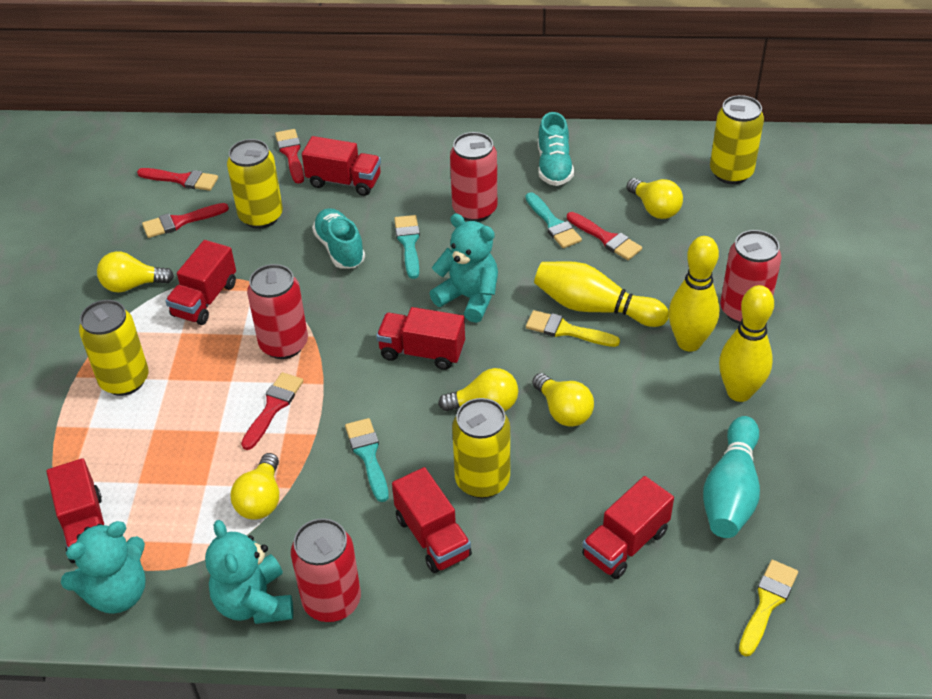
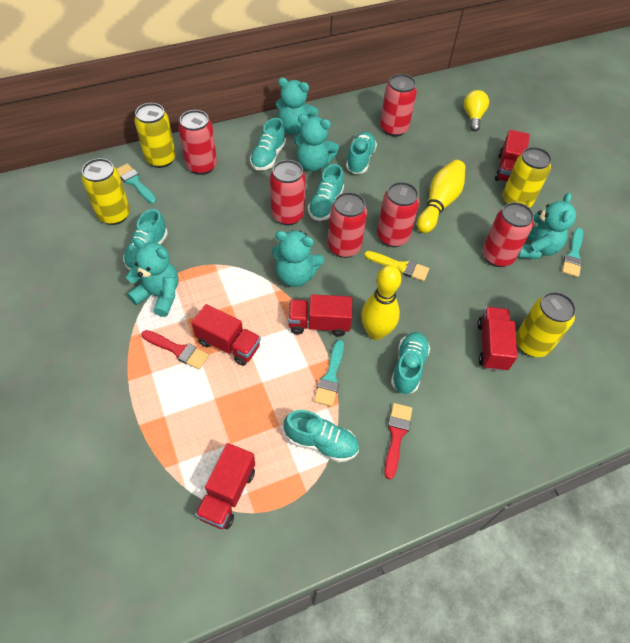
red brush: 5 -> 2
red can: 4 -> 6
red truck: 6 -> 5
turquoise bowling pin: 1 -> 0
turquoise shoe: 2 -> 6
turquoise teddy bear: 3 -> 5
yellow bowling pin: 3 -> 2
yellow brush: 2 -> 1
yellow light bulb: 5 -> 1

